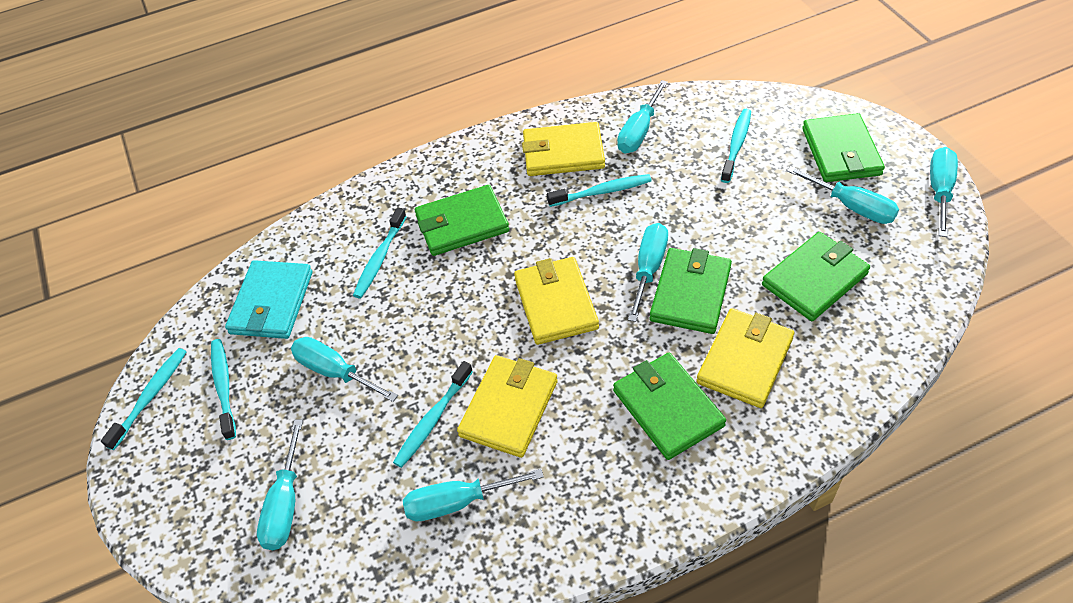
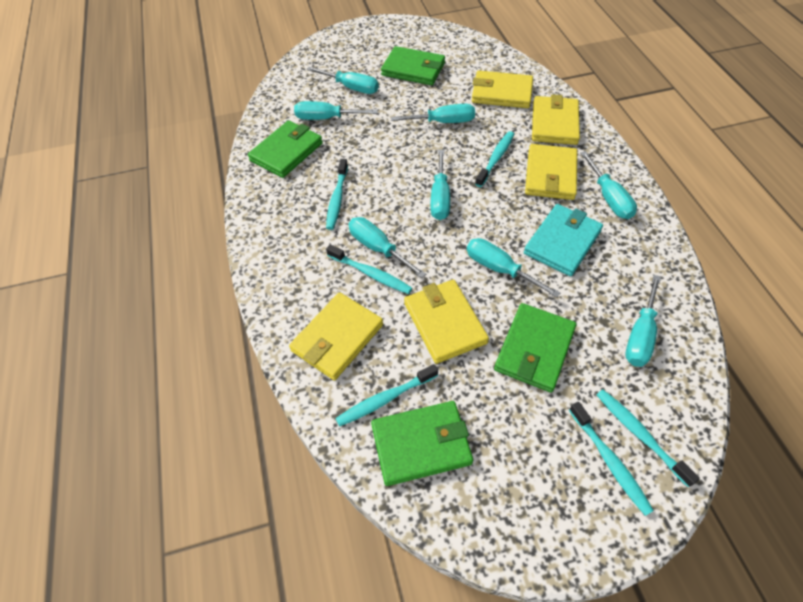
green wallet: 5 -> 4
turquoise screwdriver: 7 -> 8
yellow wallet: 4 -> 5

